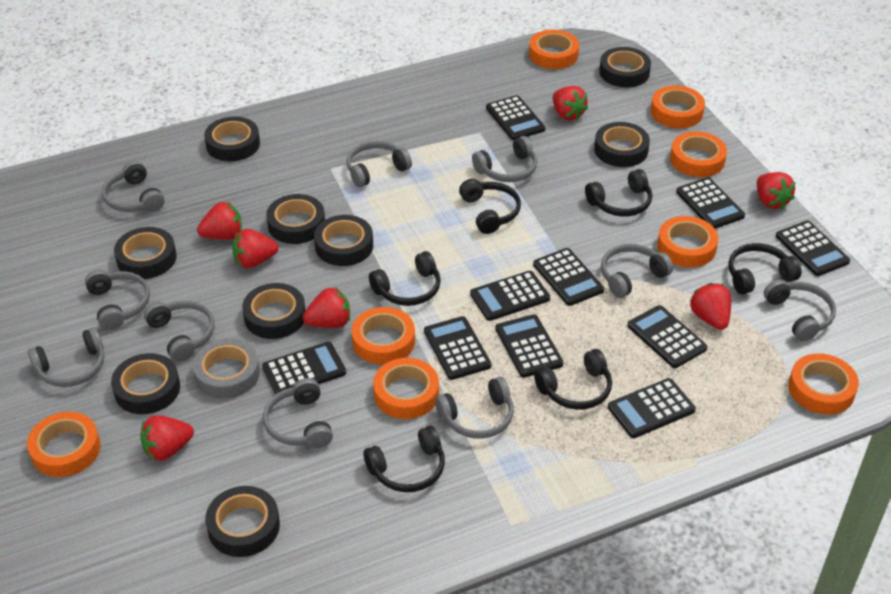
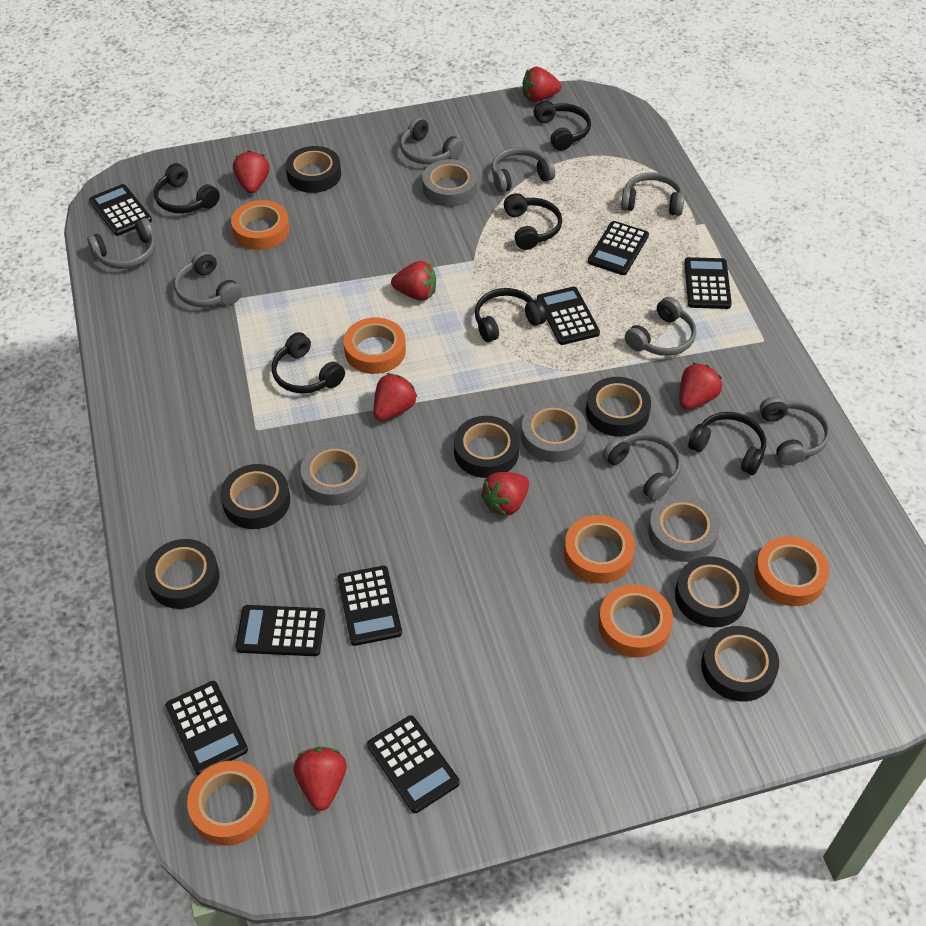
black calculator: 10 -> 8
black tape: 9 -> 7
grey headphones: 10 -> 8
grey tape: 1 -> 4
orange tape: 8 -> 6

